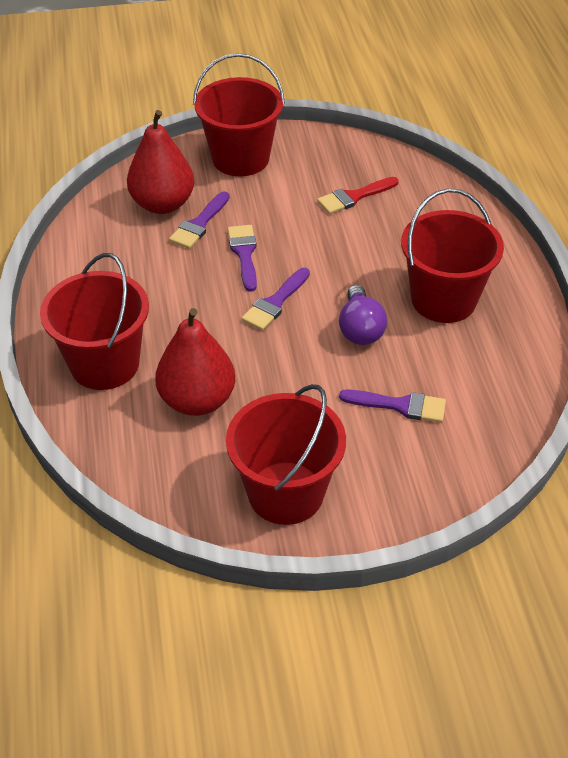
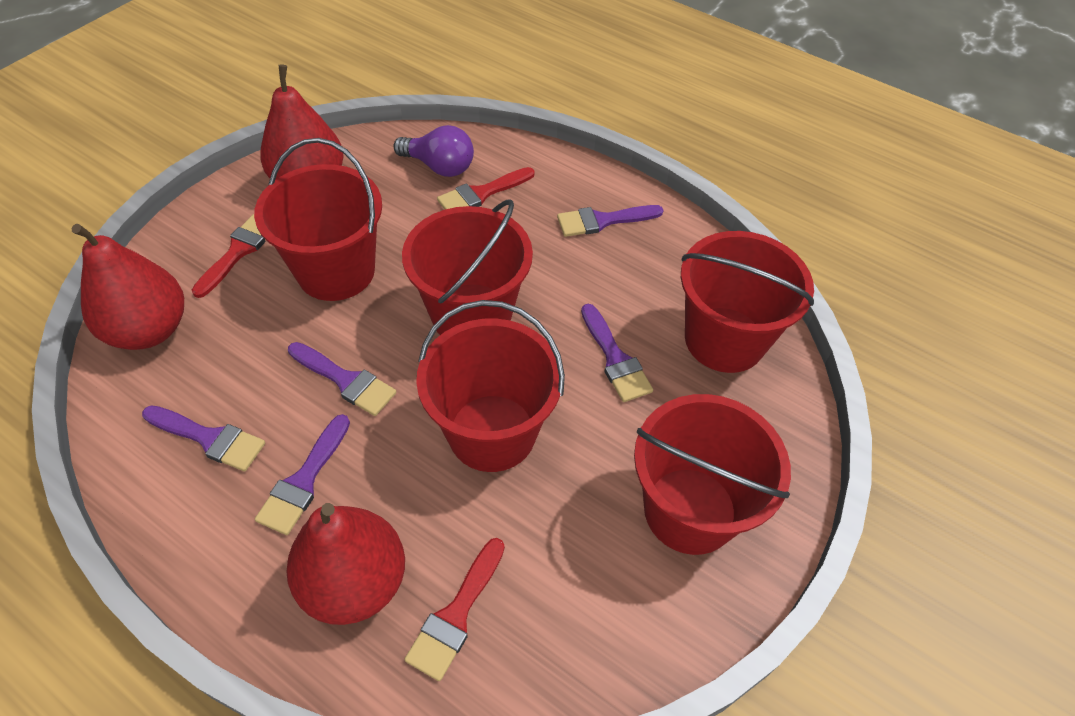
purple brush: 4 -> 5
red brush: 1 -> 3
red bucket: 4 -> 5
red pear: 2 -> 3

